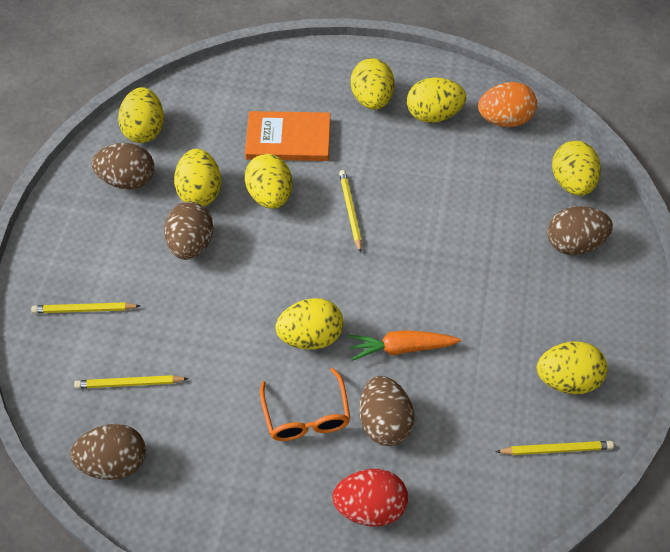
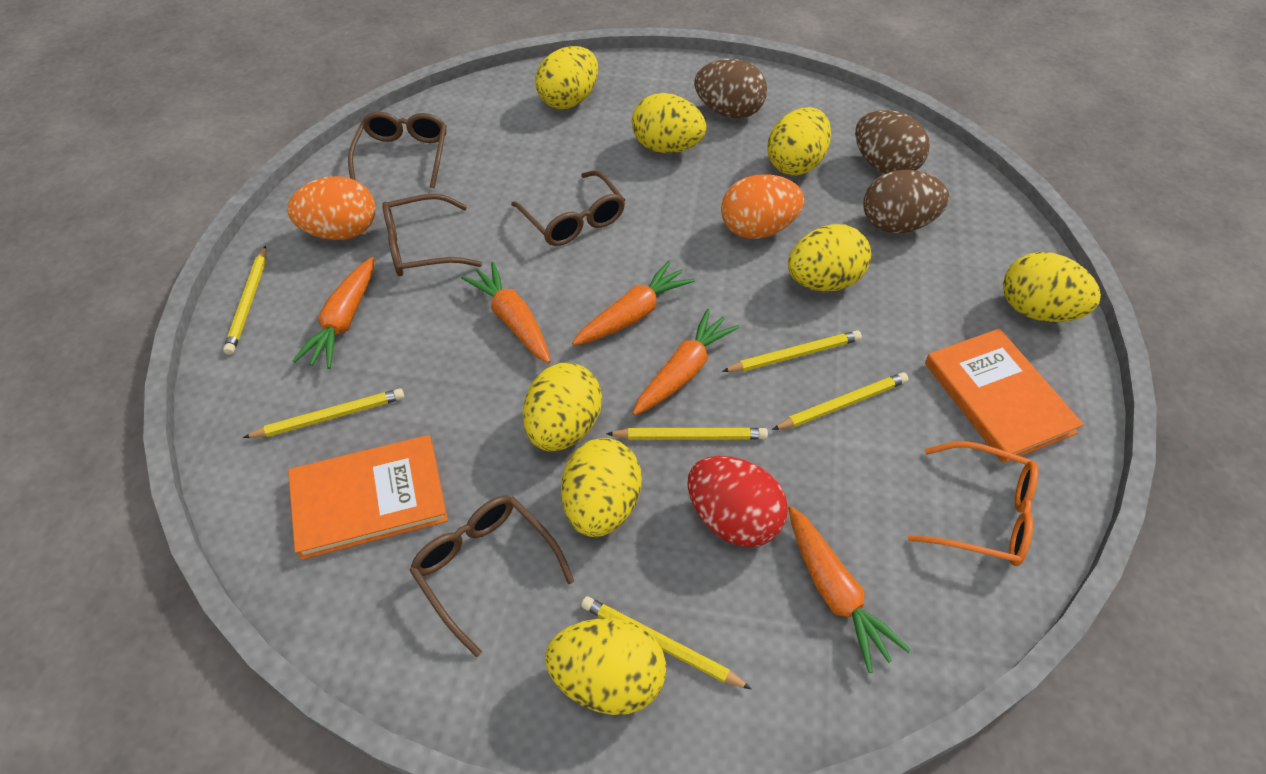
brown egg: 5 -> 3
brown glasses: 0 -> 4
orange book: 1 -> 2
orange carrot: 1 -> 5
orange egg: 1 -> 2
yellow pencil: 4 -> 6

